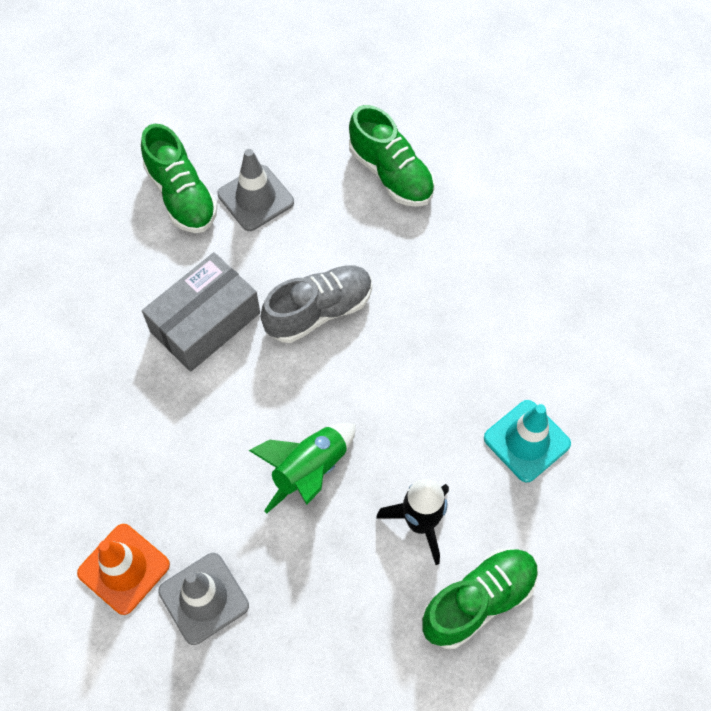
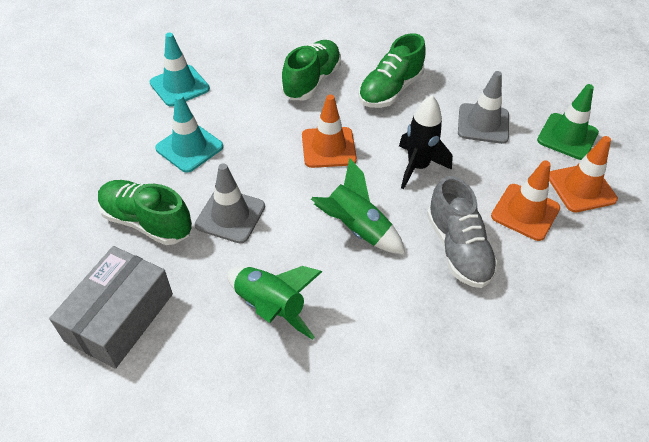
green rocket: 1 -> 2
green traffic cone: 0 -> 1
orange traffic cone: 1 -> 3
turquoise traffic cone: 1 -> 2

